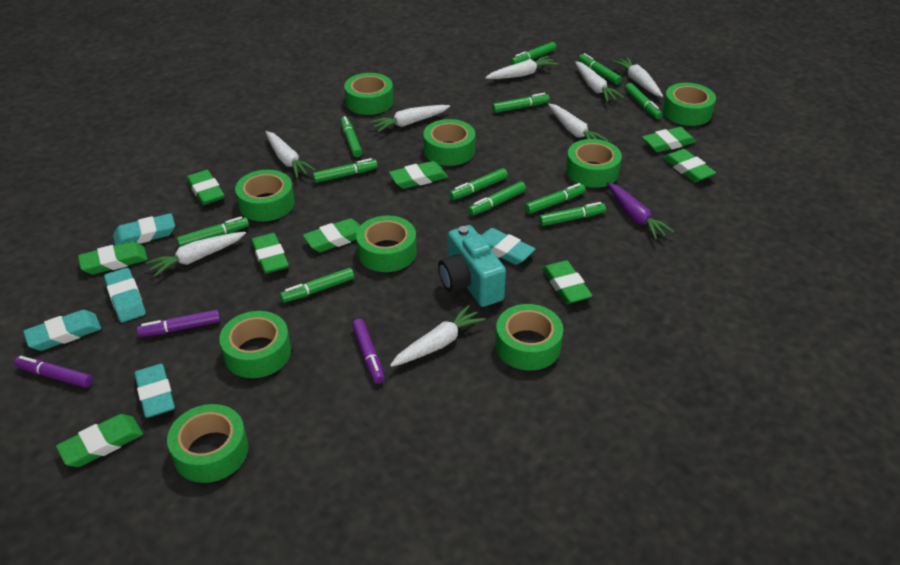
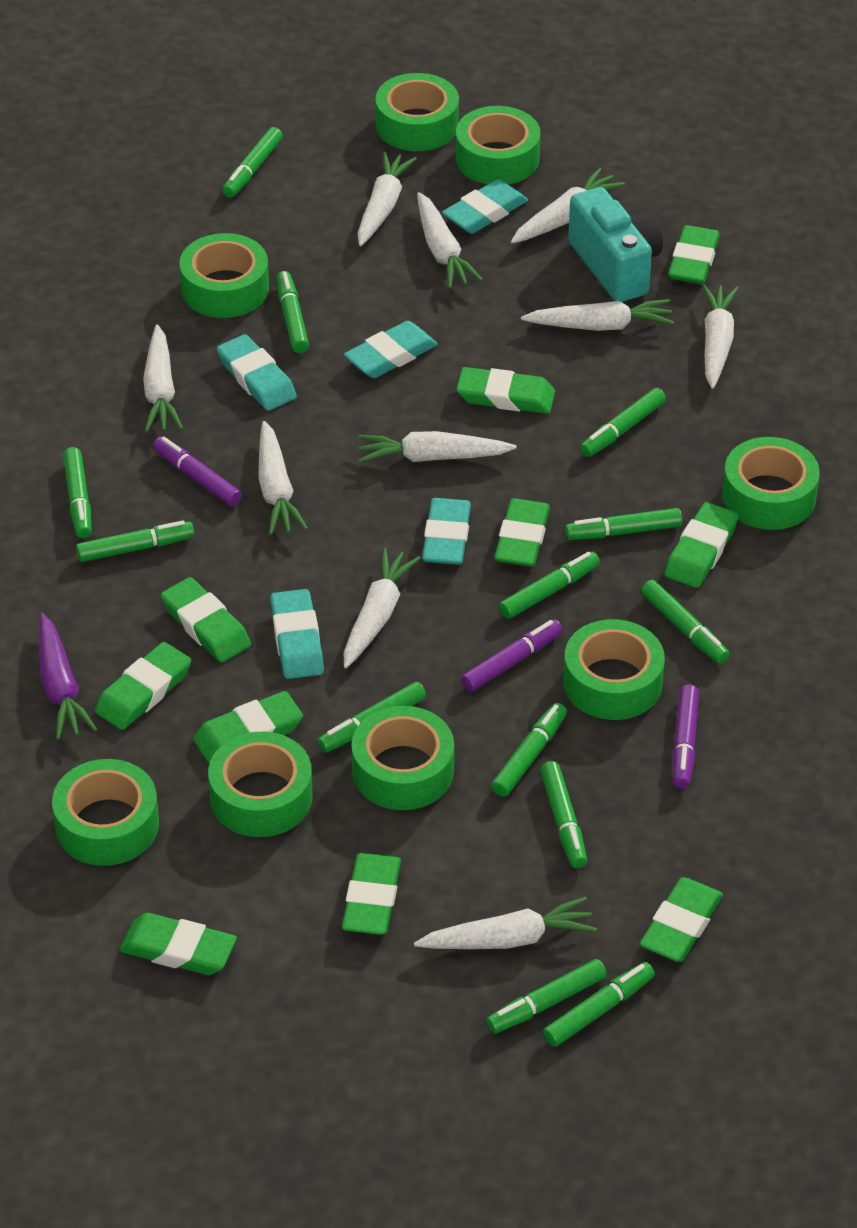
green eraser: 9 -> 10
green marker: 12 -> 13
green tape: 9 -> 8
white carrot: 8 -> 10

